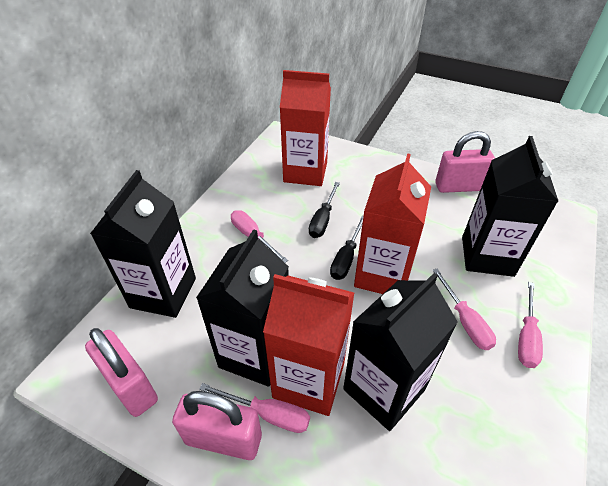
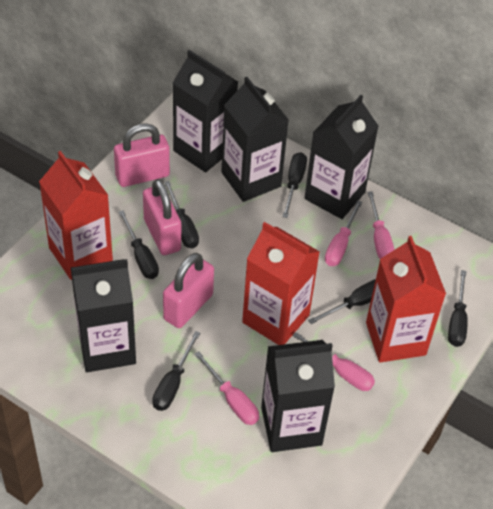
black carton: 4 -> 5
black screwdriver: 2 -> 6

